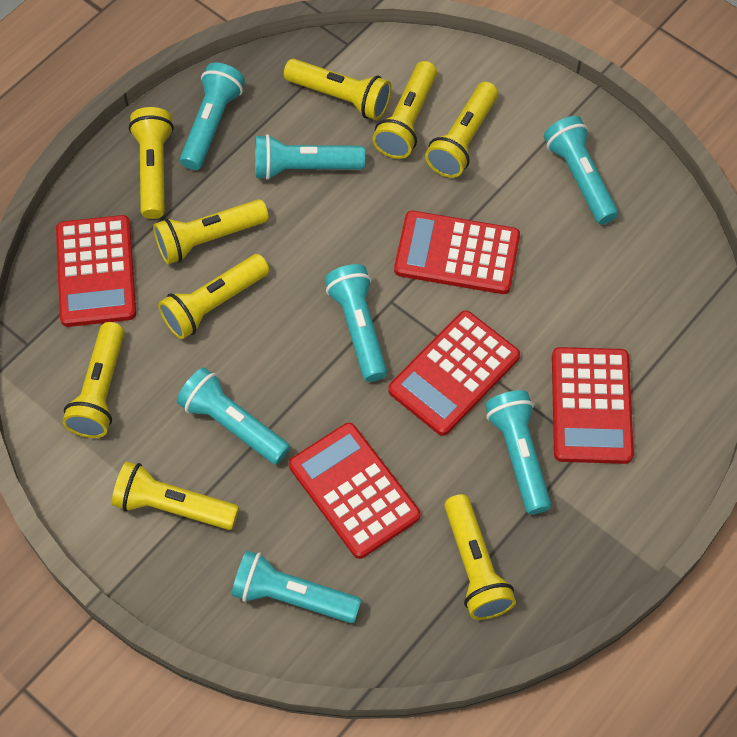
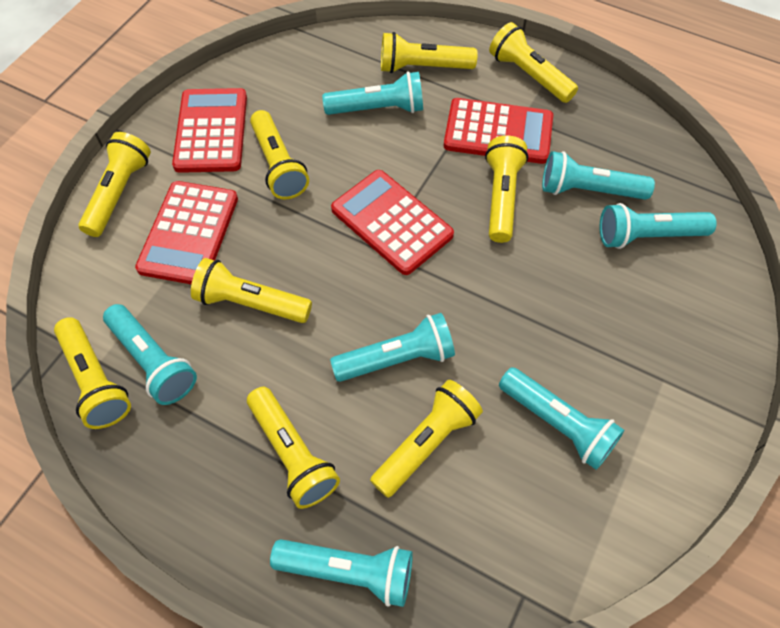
red calculator: 5 -> 4

